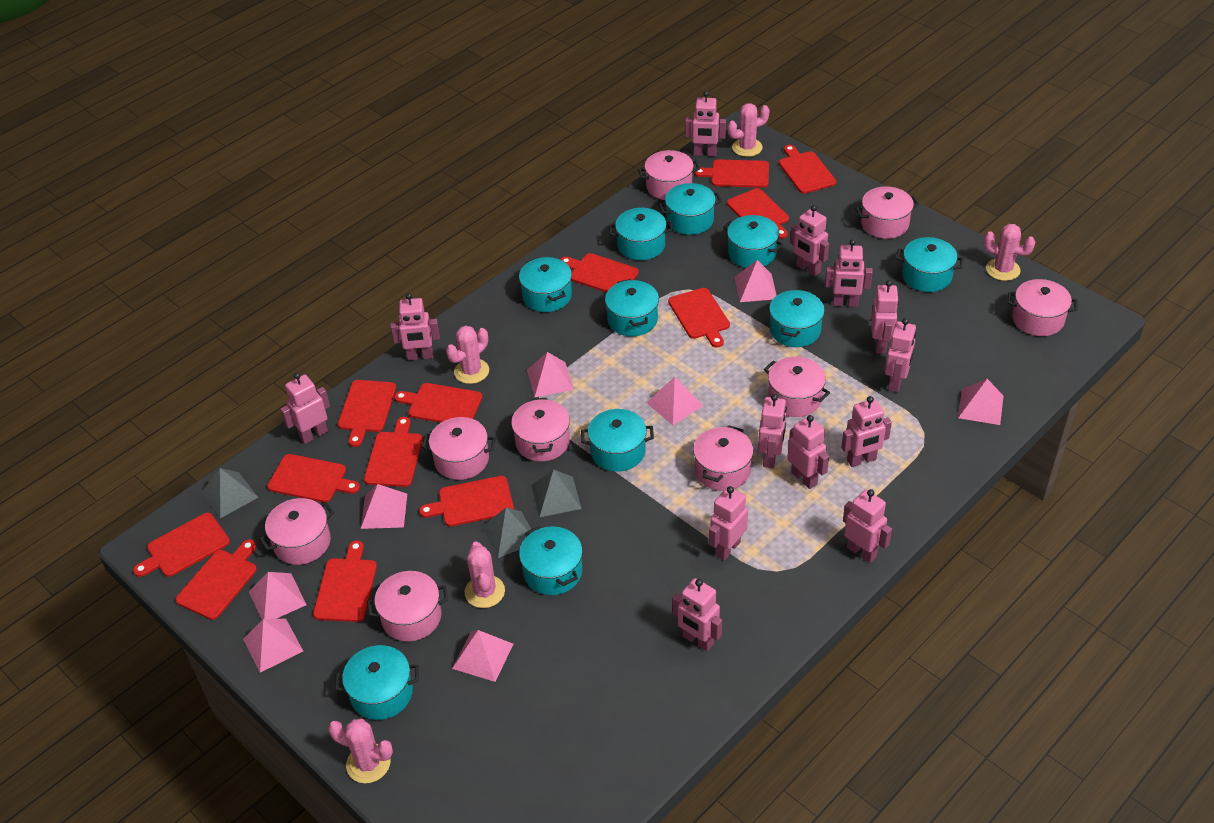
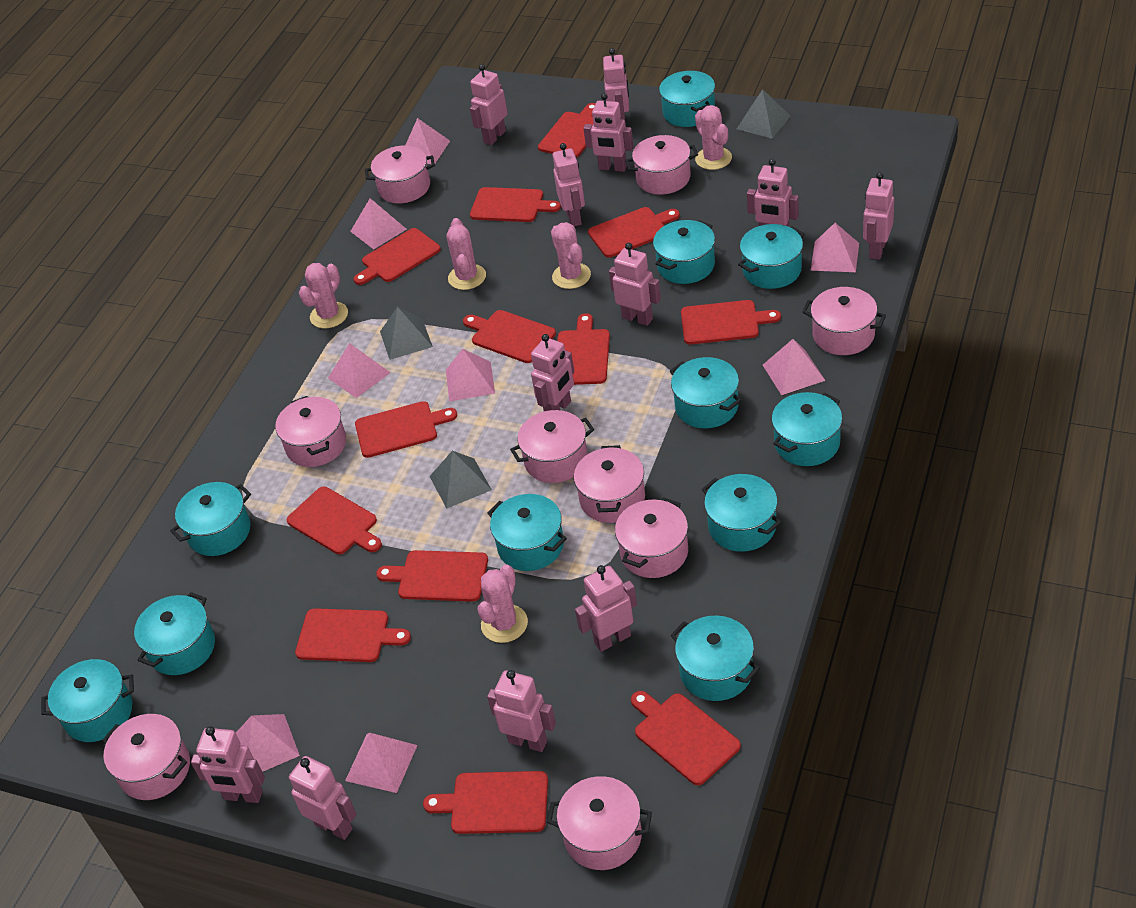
pink robot: 13 -> 12
turquoise pot: 10 -> 11

